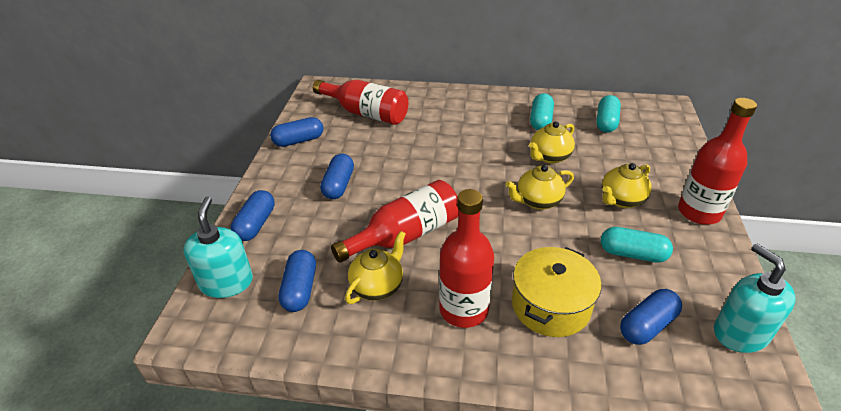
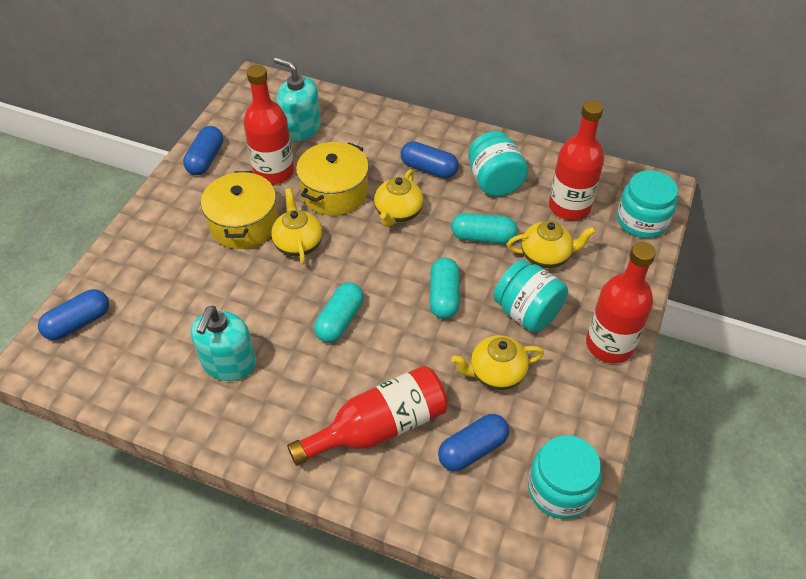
blue capsule: 5 -> 4
turquoise jar: 0 -> 4
yellow pot: 1 -> 2

